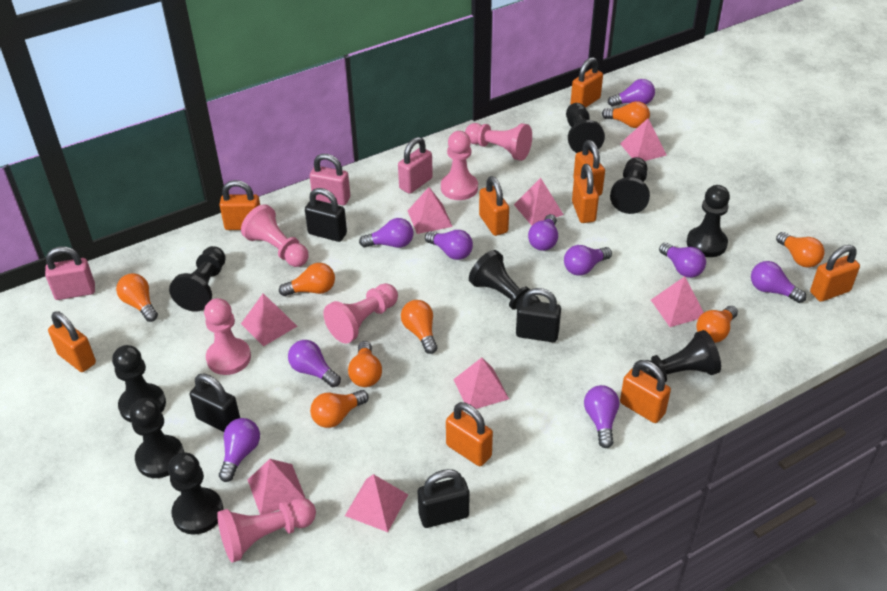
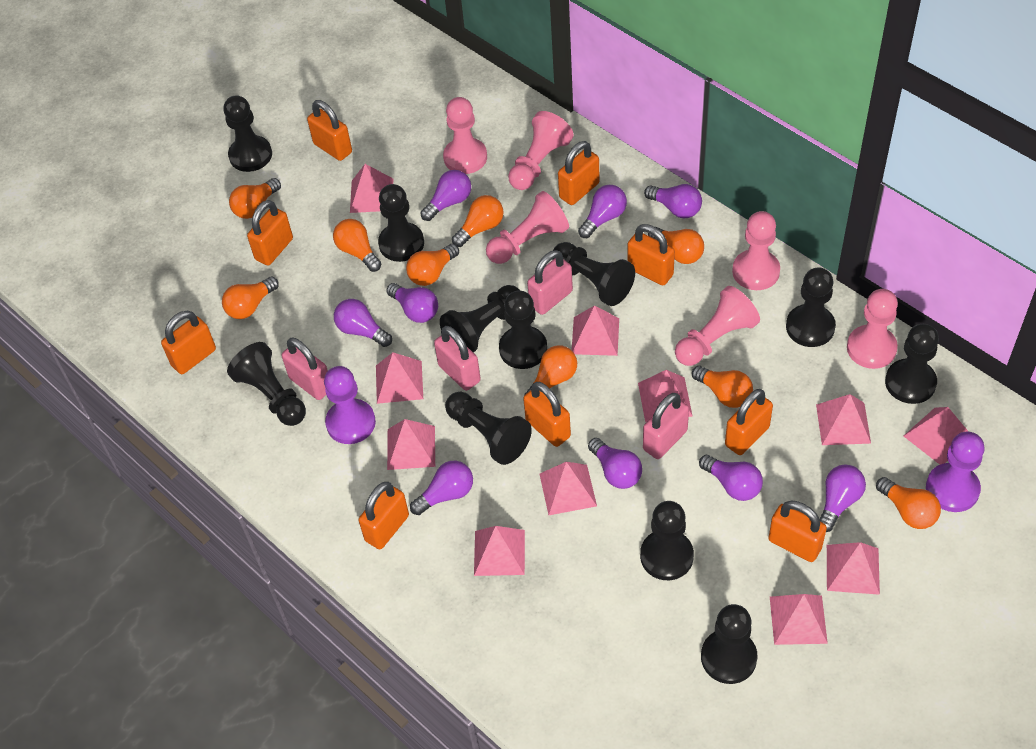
black padlock: 4 -> 0
black pawn: 9 -> 11
orange light bulb: 8 -> 9
pink padlock: 3 -> 4
pink pyramid: 8 -> 11
purple light bulb: 10 -> 9
purple pawn: 0 -> 2

